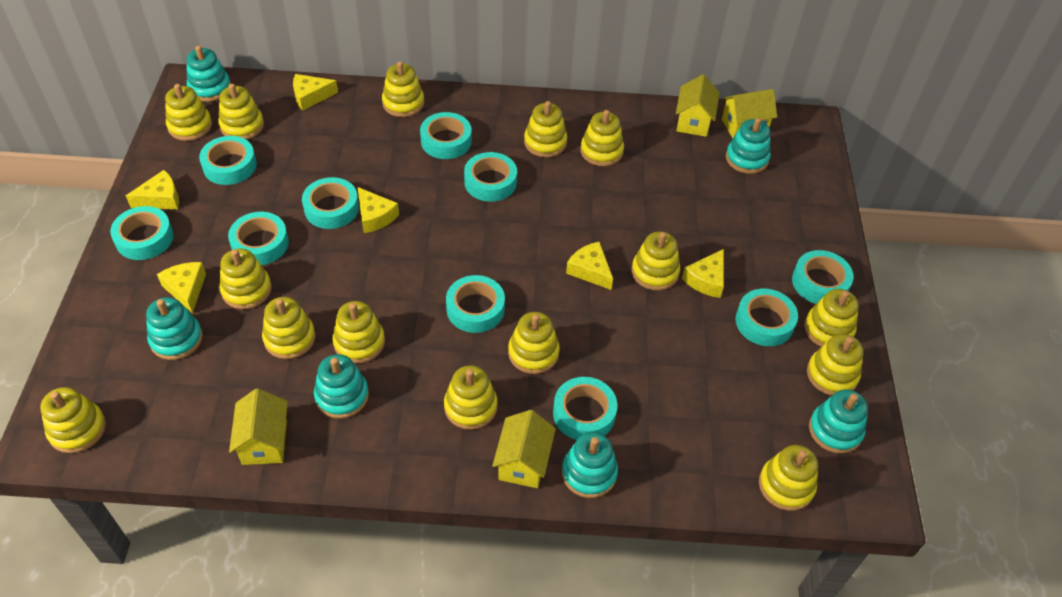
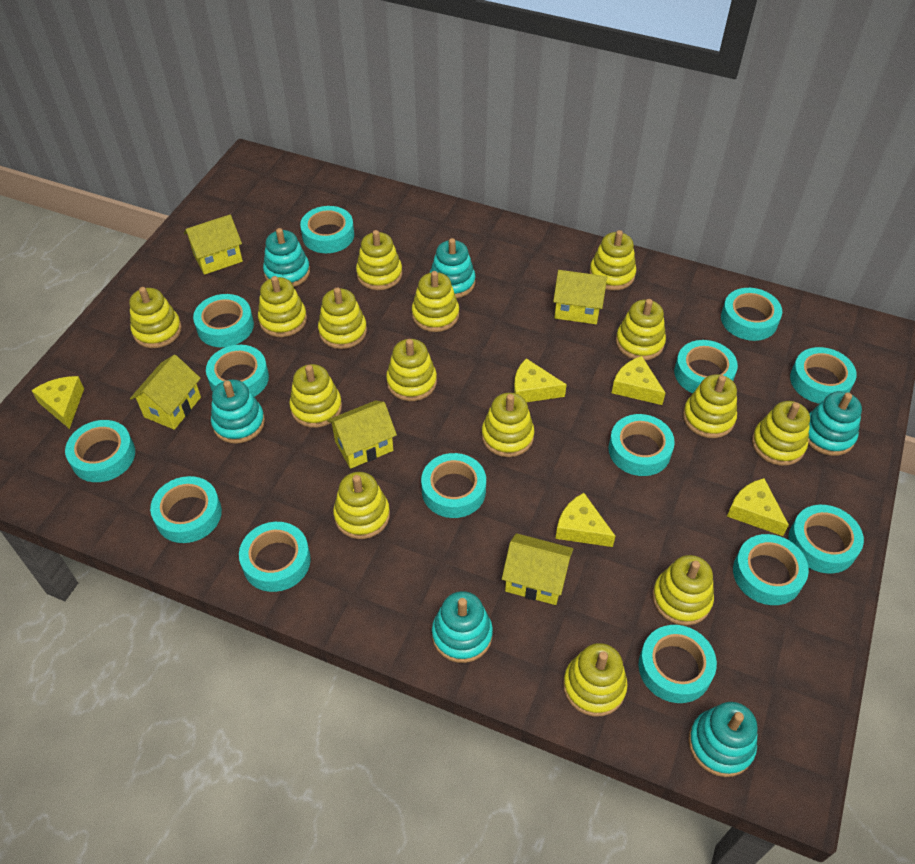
turquoise tape: 10 -> 14
yellow cheese: 6 -> 5
yellow house: 4 -> 5

